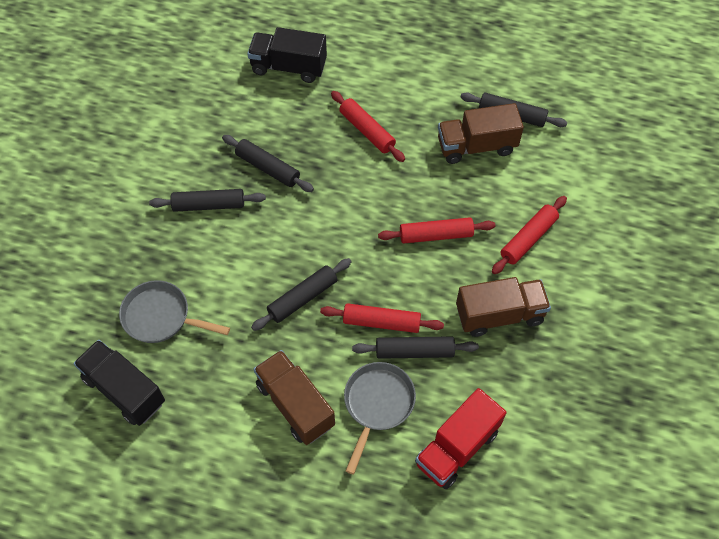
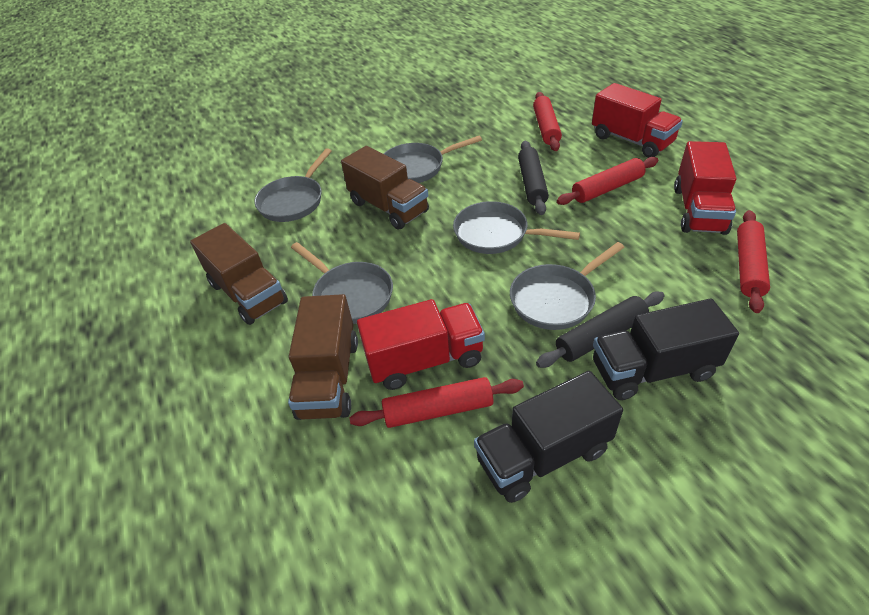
black rolling pin: 5 -> 2
grey pan: 2 -> 5
red truck: 1 -> 3

